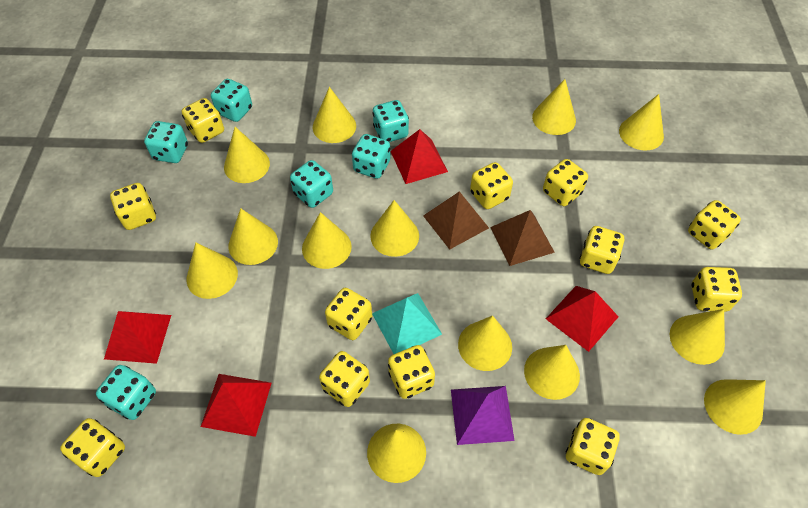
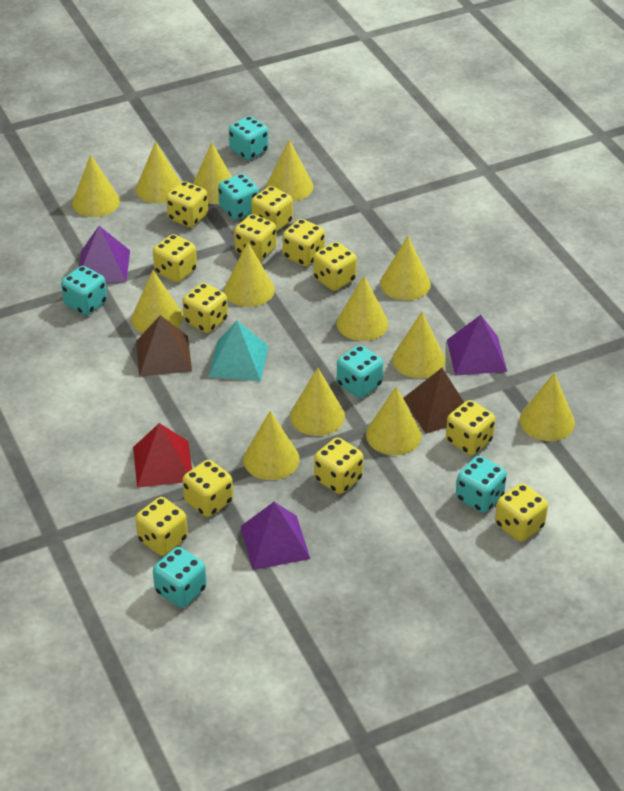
purple pyramid: 1 -> 3
red pyramid: 4 -> 1

